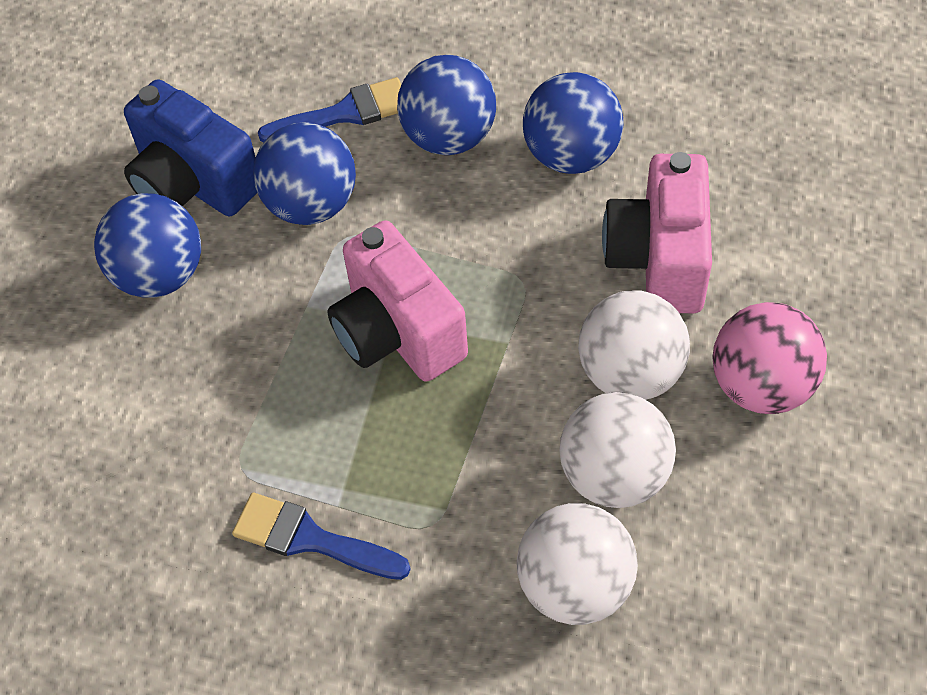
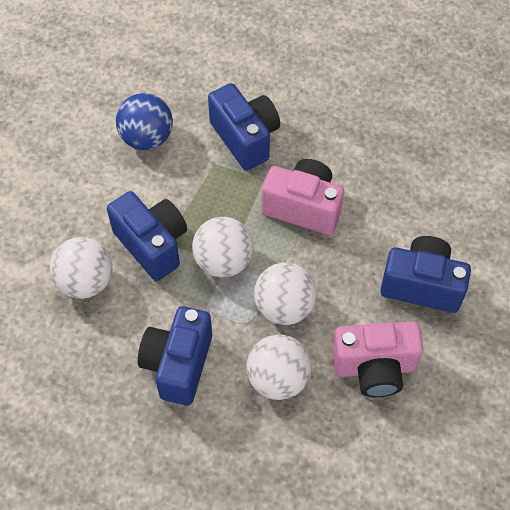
blue ball: 4 -> 1
blue brush: 2 -> 0
blue camera: 1 -> 4
pink ball: 1 -> 0
white ball: 3 -> 4

